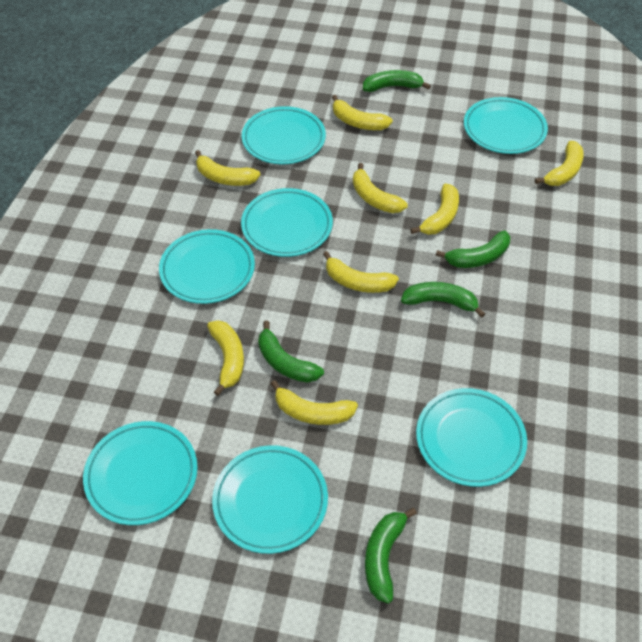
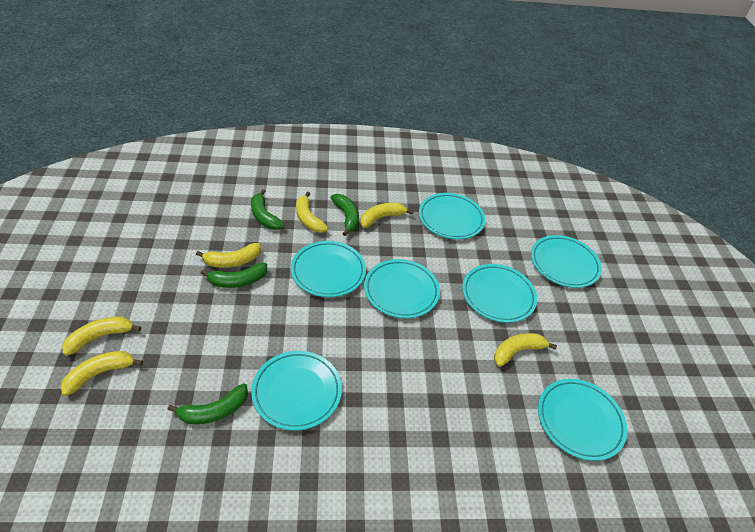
green banana: 5 -> 4
yellow banana: 8 -> 6

